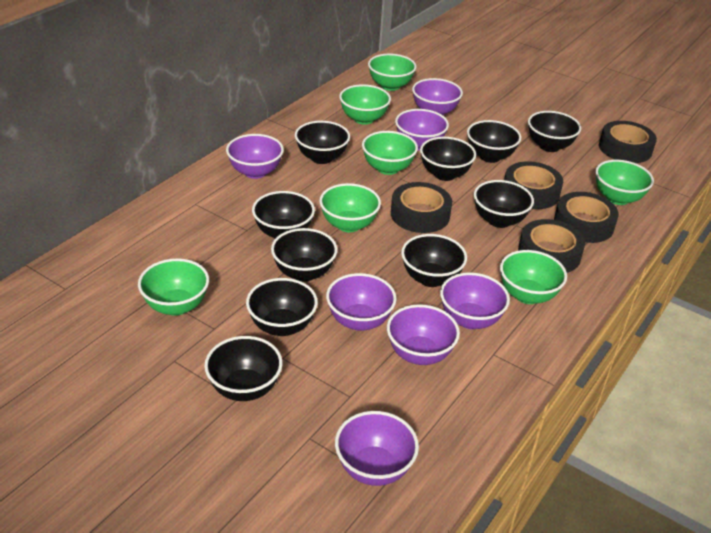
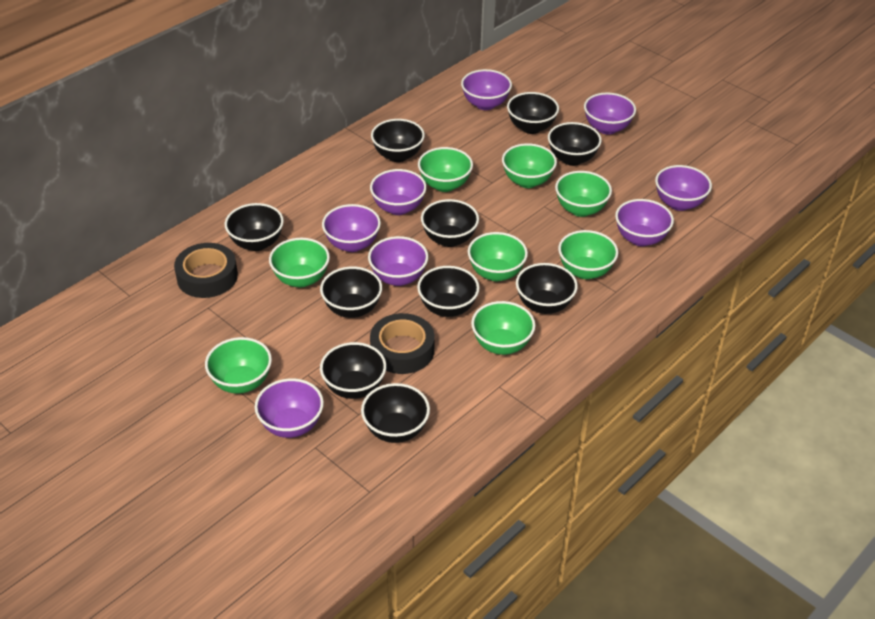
black tape: 5 -> 2
green bowl: 7 -> 8
purple bowl: 7 -> 8

